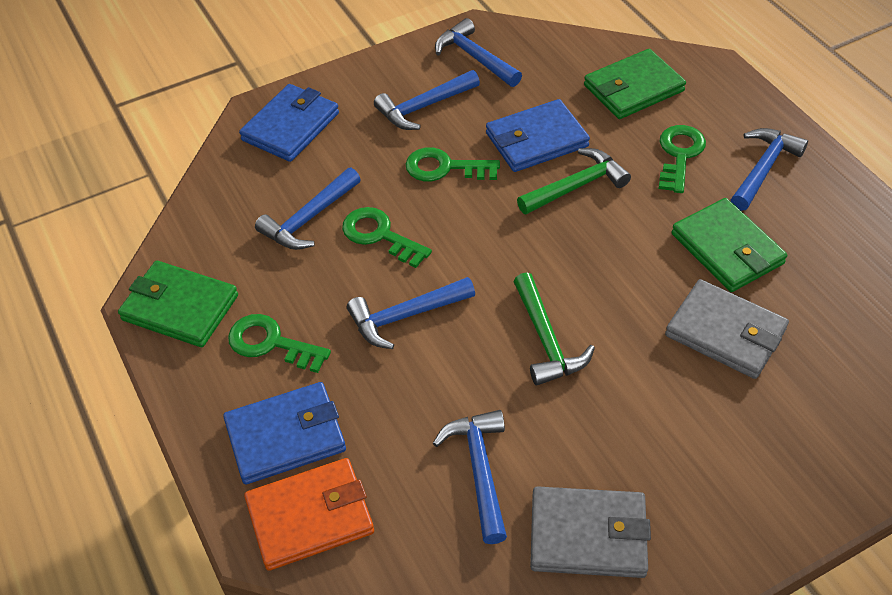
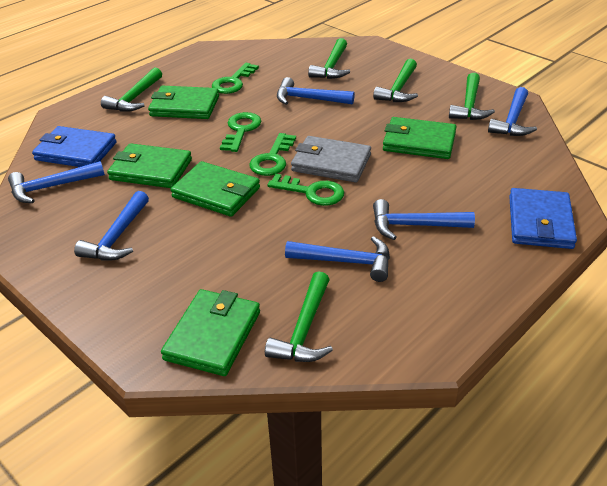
blue wallet: 3 -> 2
green hammer: 2 -> 5
green wallet: 3 -> 5
grey wallet: 2 -> 1
orange wallet: 1 -> 0

